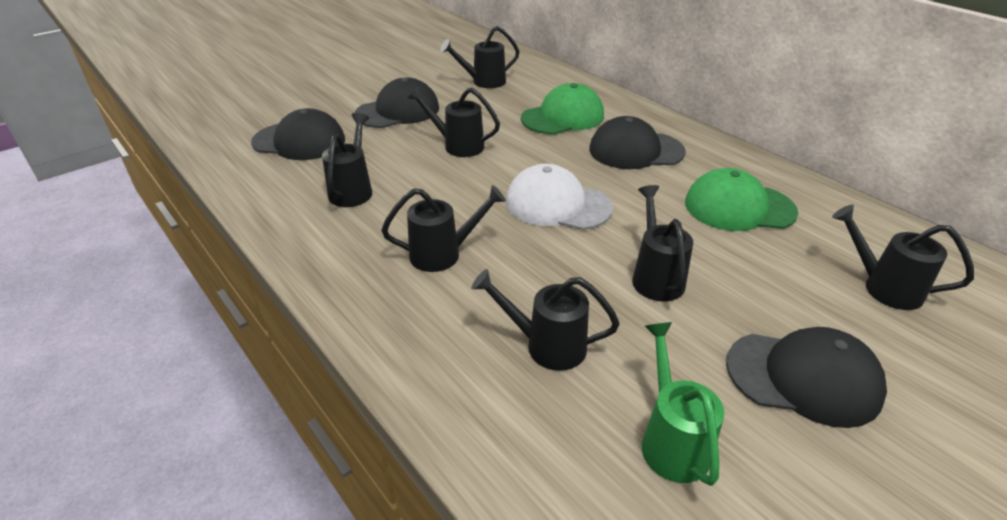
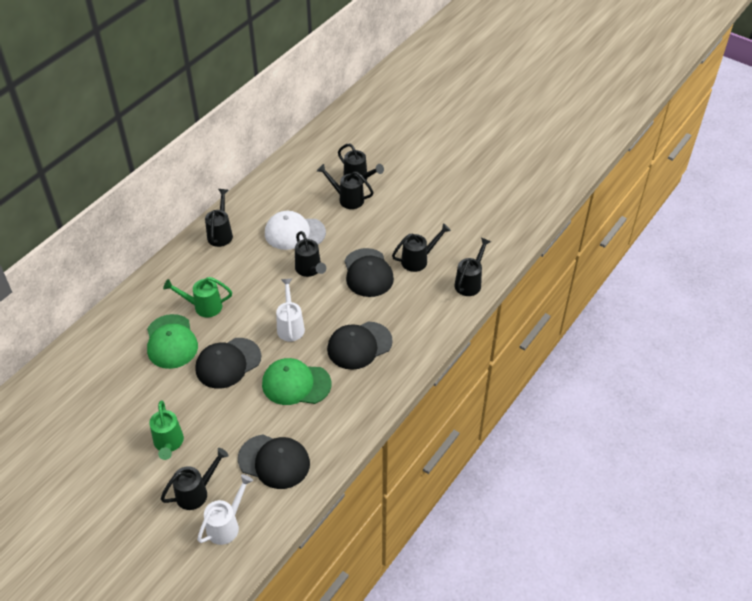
green watering can: 1 -> 2
white watering can: 0 -> 2

